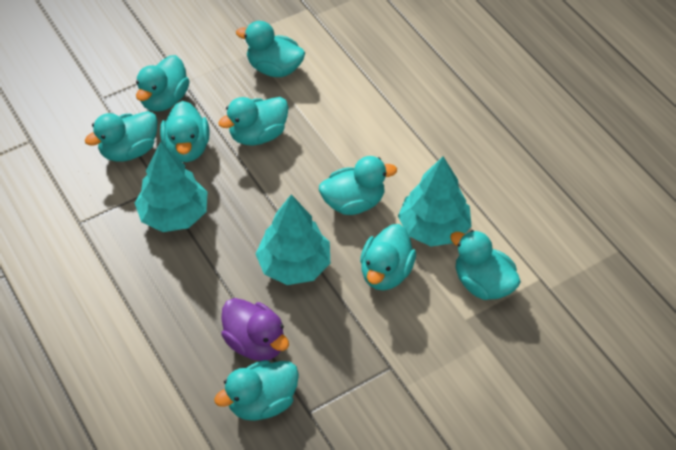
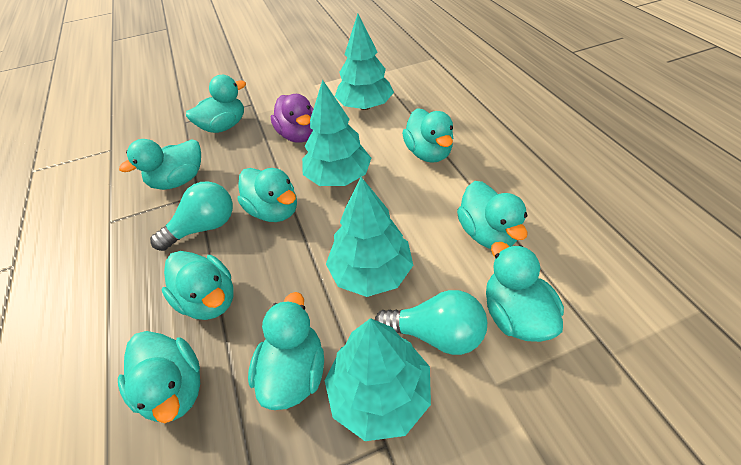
turquoise light bulb: 0 -> 2
turquoise tree: 3 -> 4

